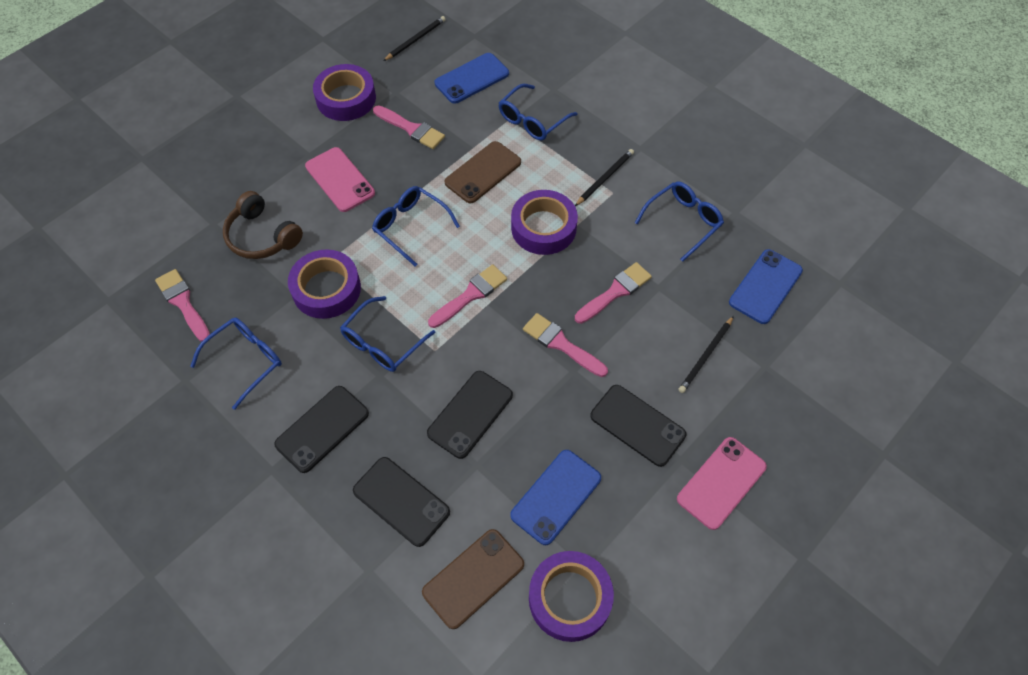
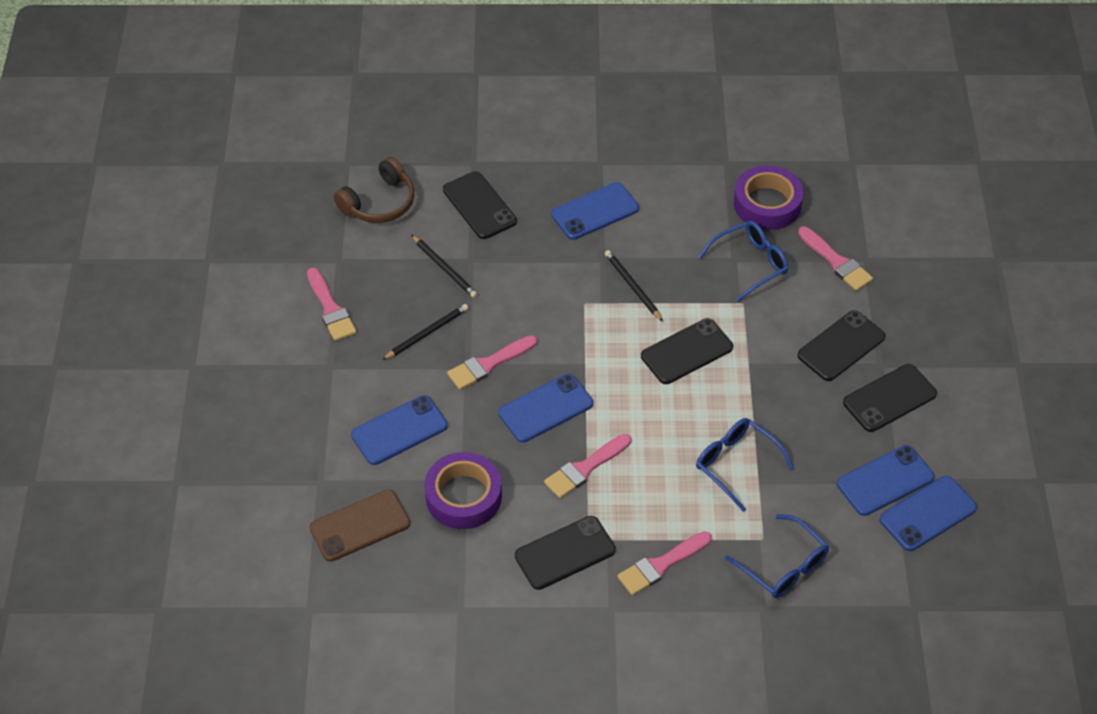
black phone: 4 -> 5
blue glasses: 5 -> 3
blue phone: 3 -> 5
brown phone: 2 -> 1
pink phone: 2 -> 0
purple tape: 4 -> 2

